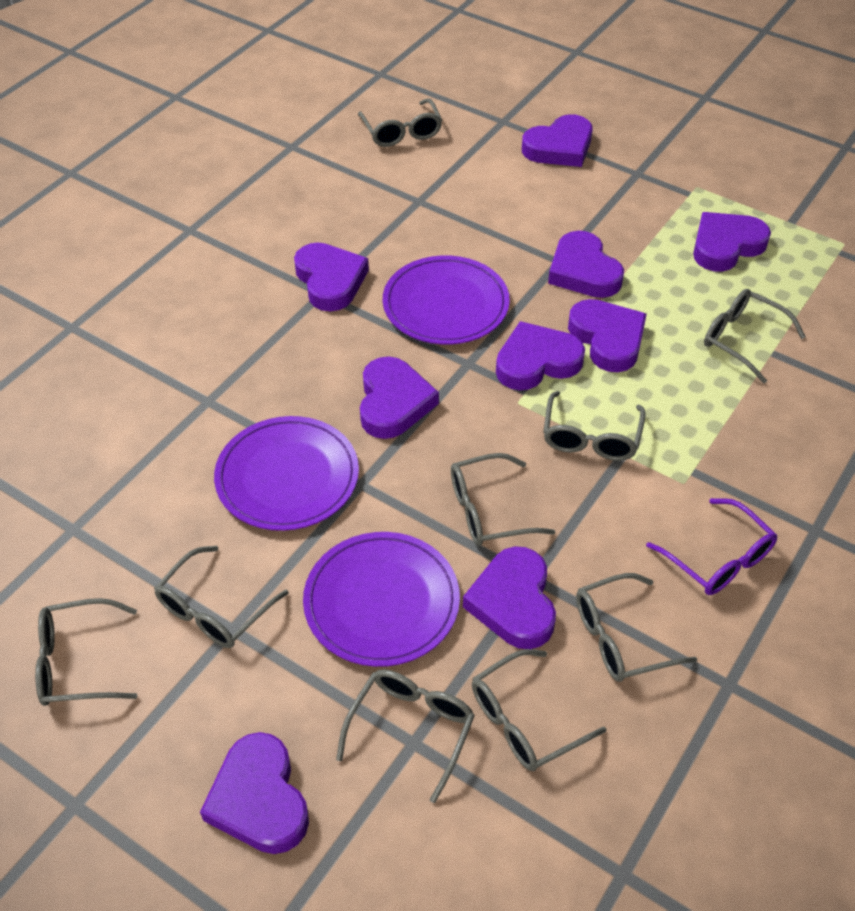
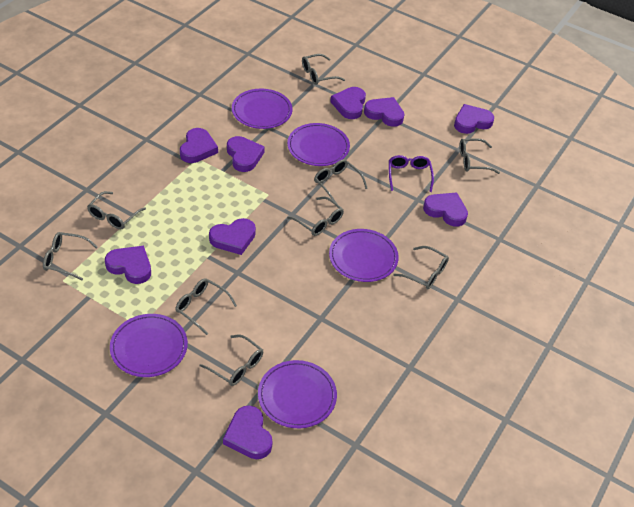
purple plate: 3 -> 5

